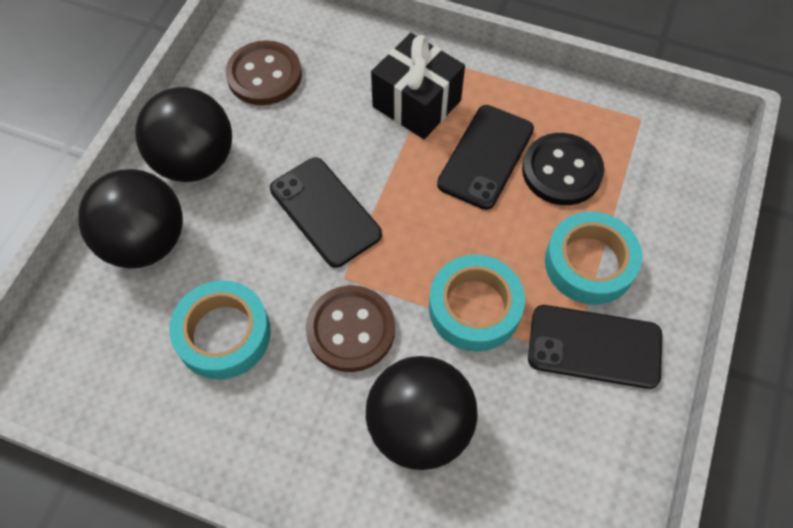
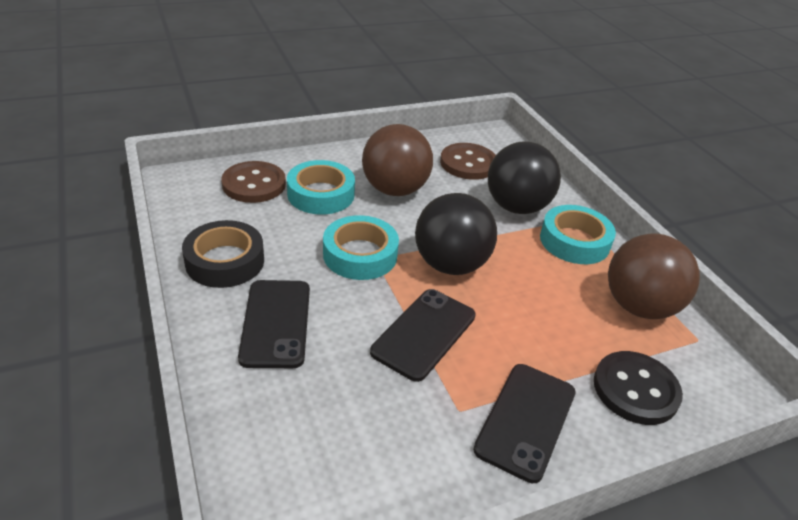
black ball: 3 -> 2
black gift: 1 -> 0
black tape: 0 -> 1
brown ball: 0 -> 2

